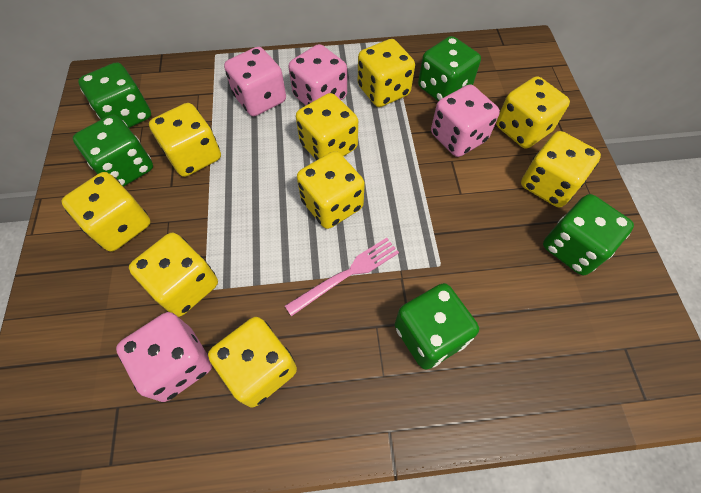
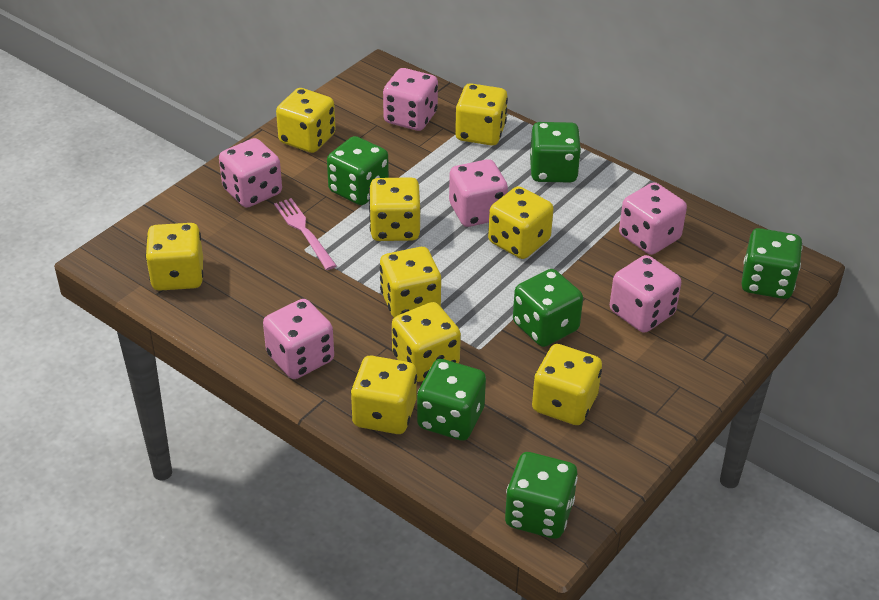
green dice: 5 -> 6
pink dice: 4 -> 6

